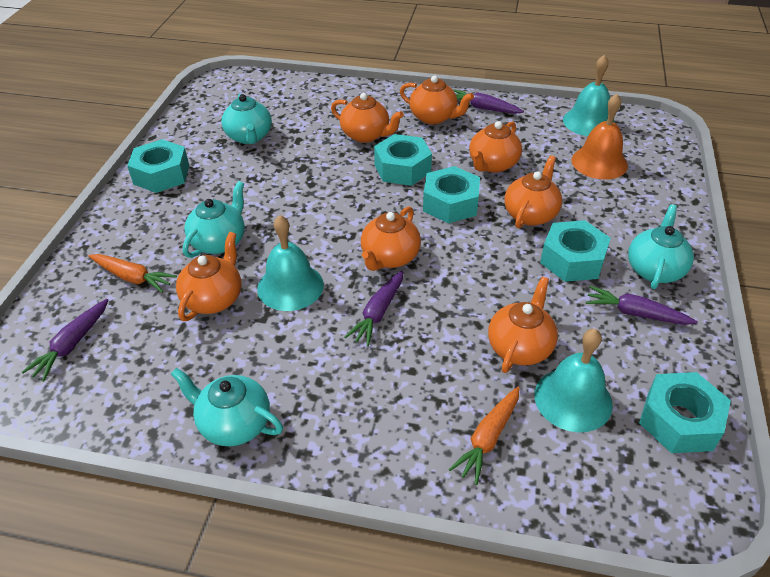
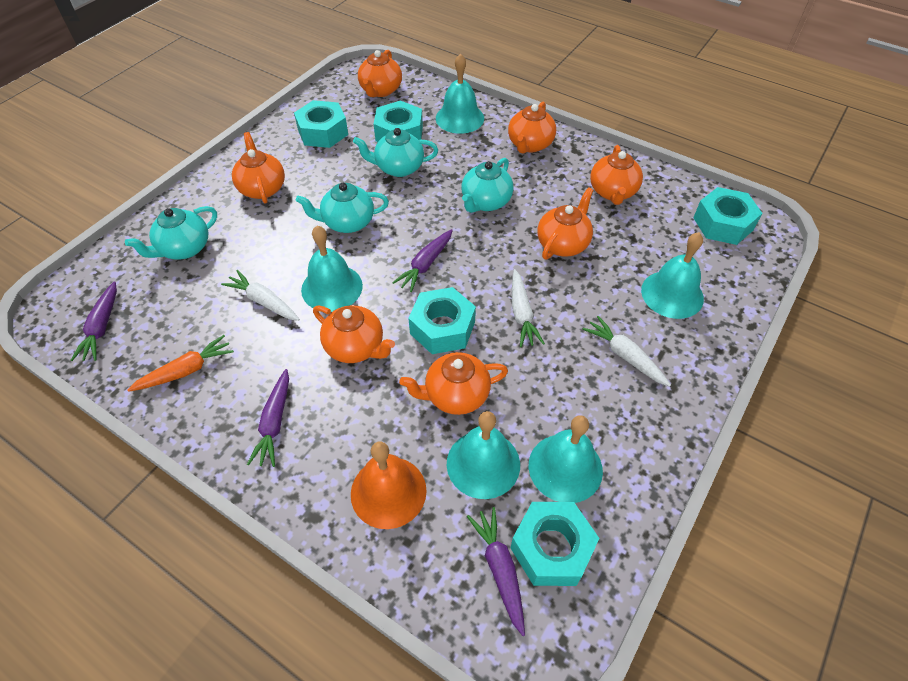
orange carrot: 2 -> 1
turquoise bell: 3 -> 5
white carrot: 0 -> 3

